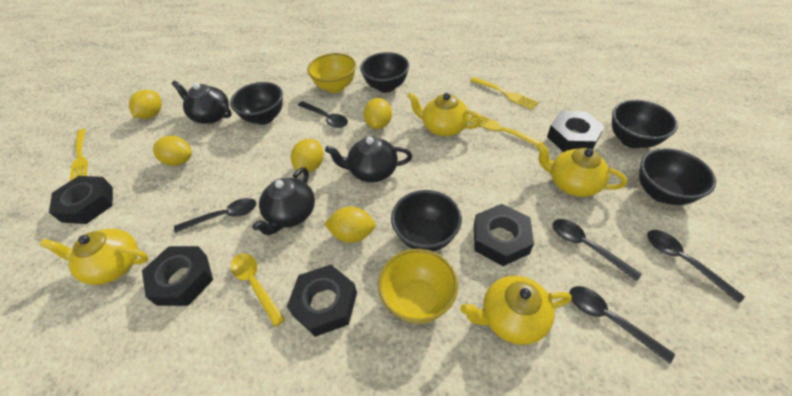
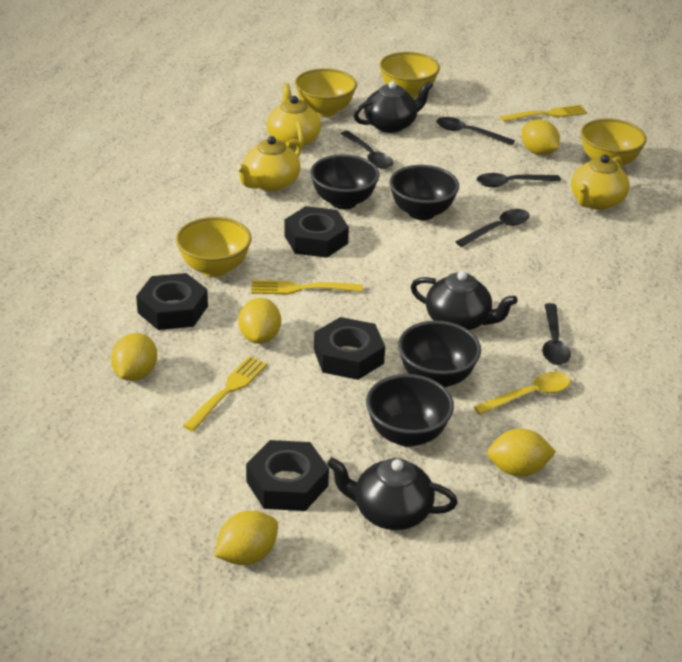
black bowl: 5 -> 4
black nut: 5 -> 4
yellow bowl: 2 -> 4
yellow teapot: 4 -> 3

